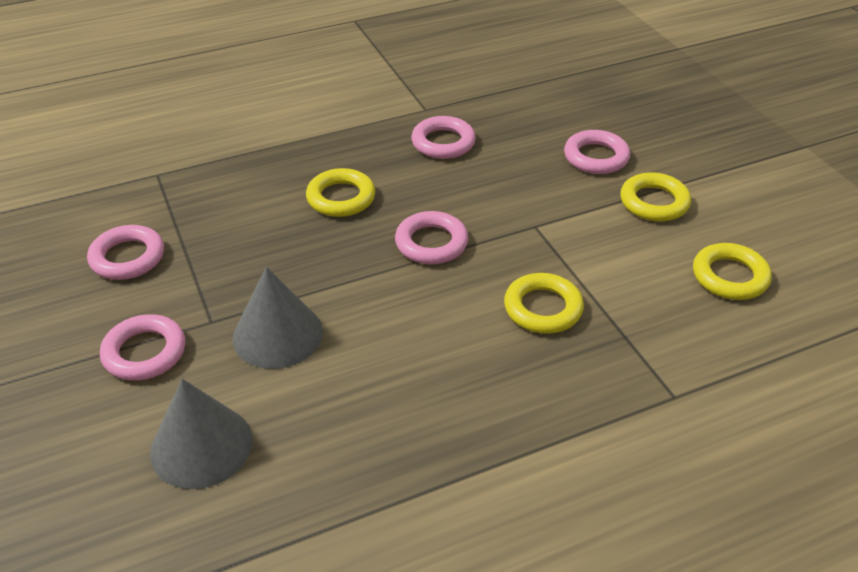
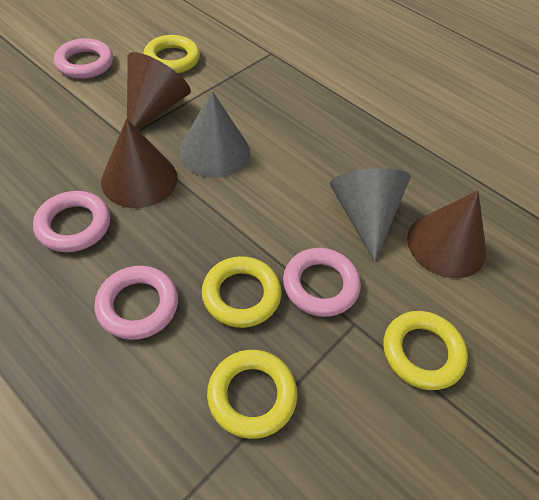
brown cone: 0 -> 3
pink ring: 5 -> 4

